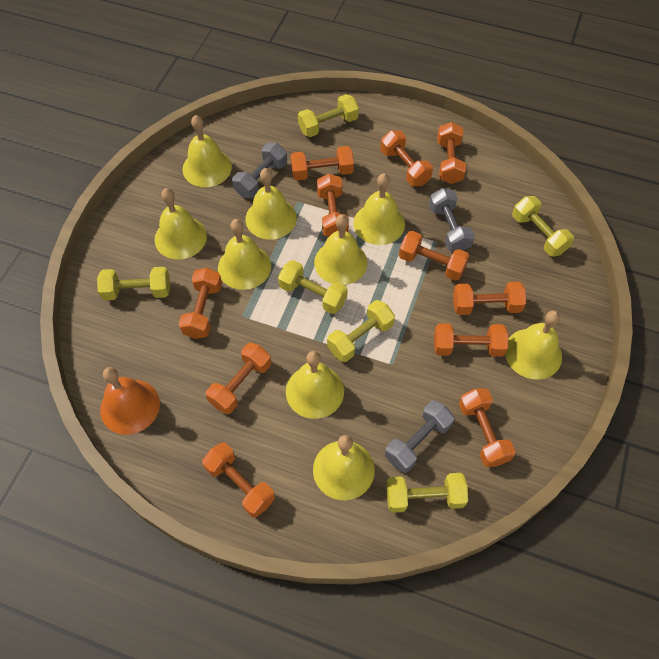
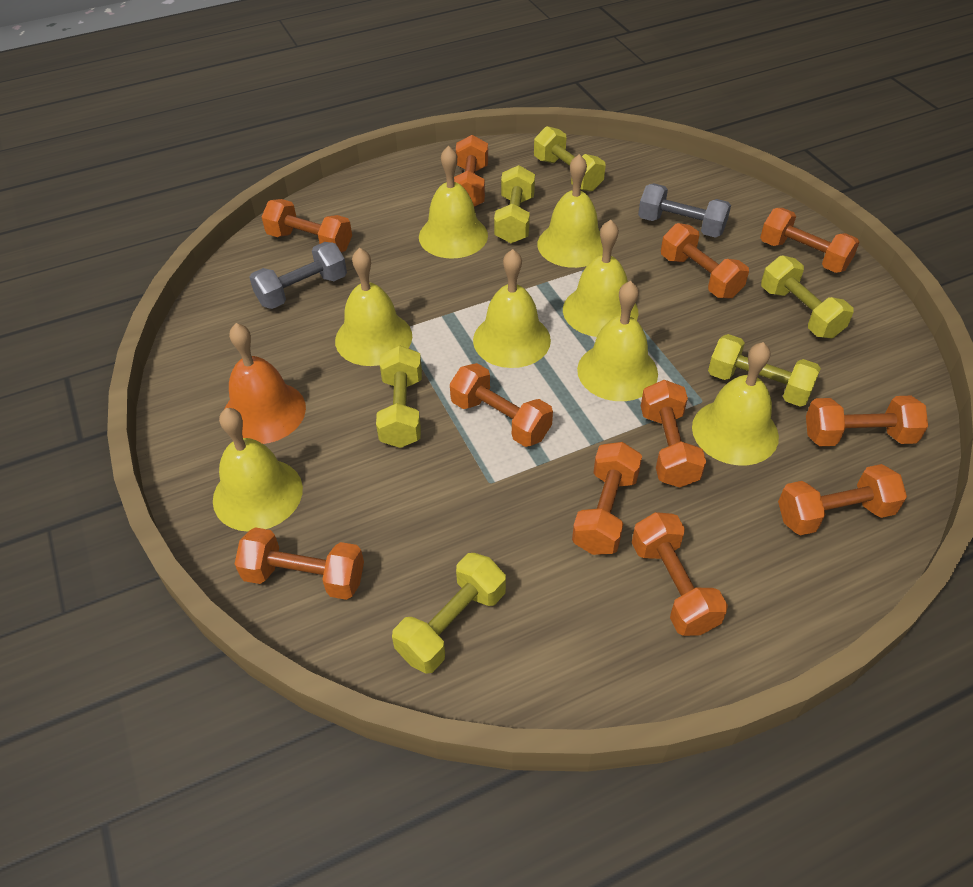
grey dumbbell: 3 -> 2
yellow bell: 9 -> 8

